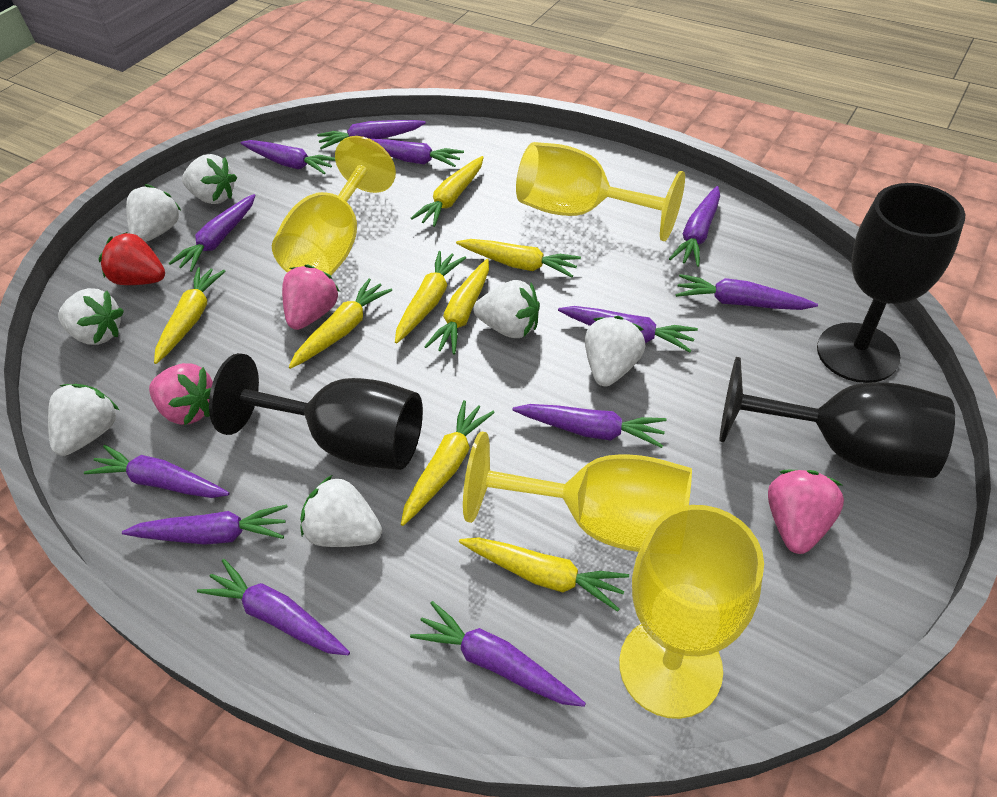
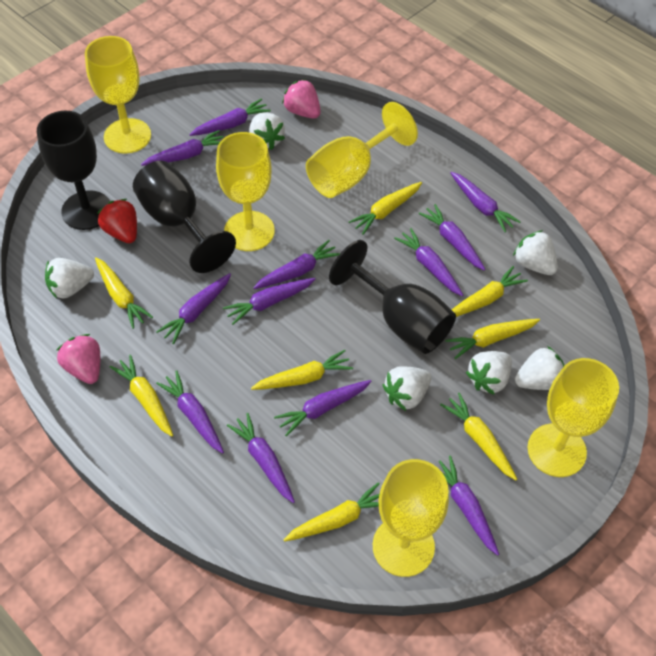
pink strawberry: 3 -> 2
white strawberry: 7 -> 6
yellow goblet: 4 -> 5

